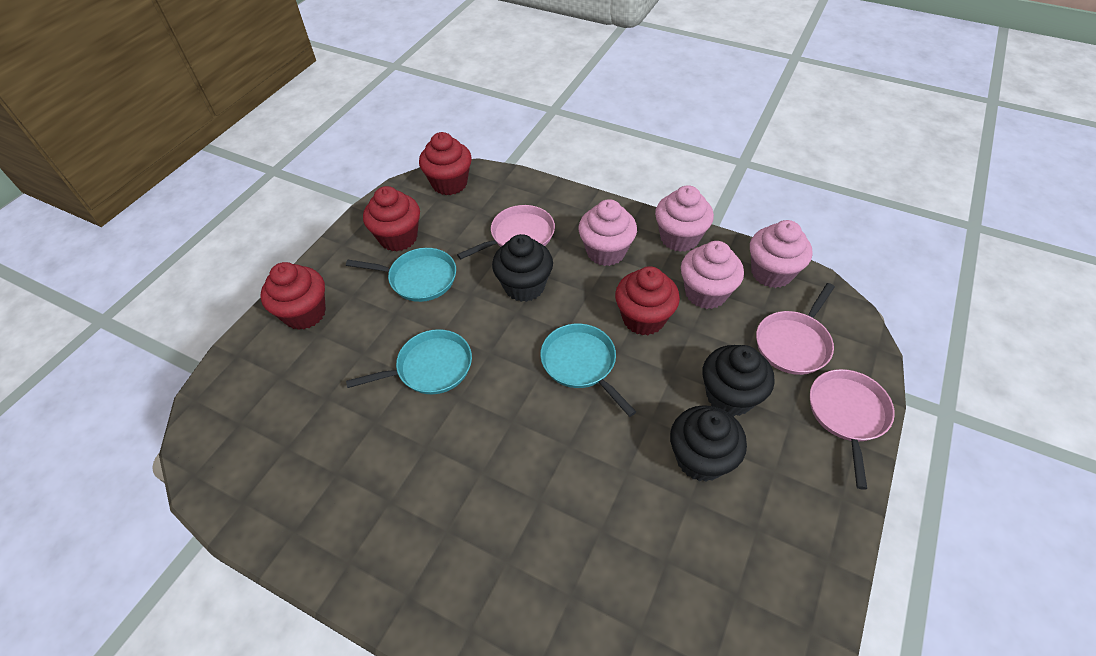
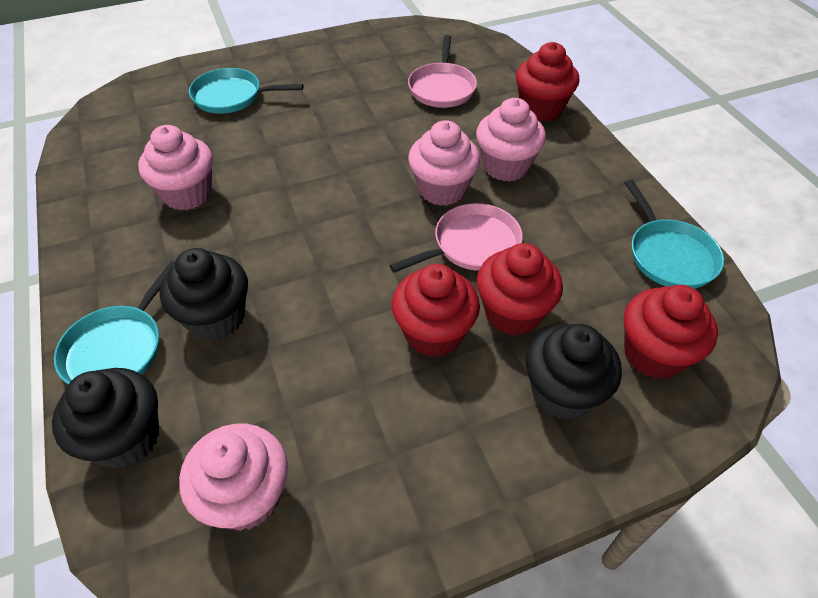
pink pan: 3 -> 2

